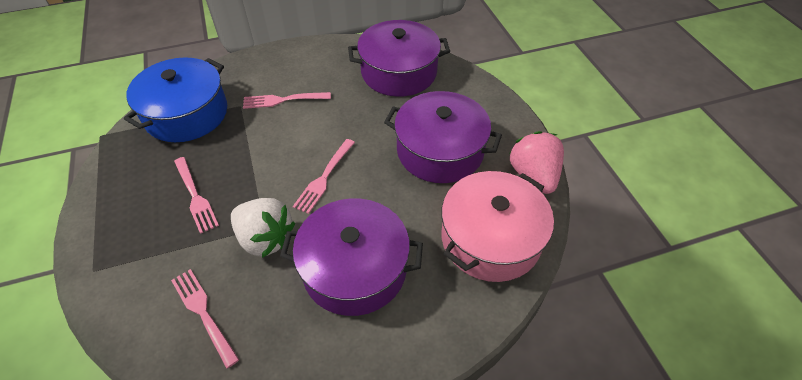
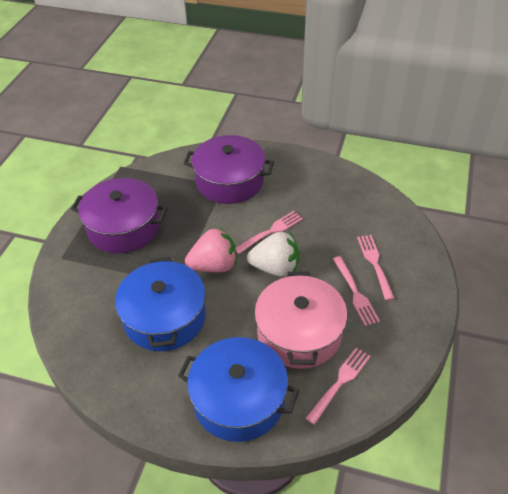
blue pot: 1 -> 2
purple pot: 3 -> 2

